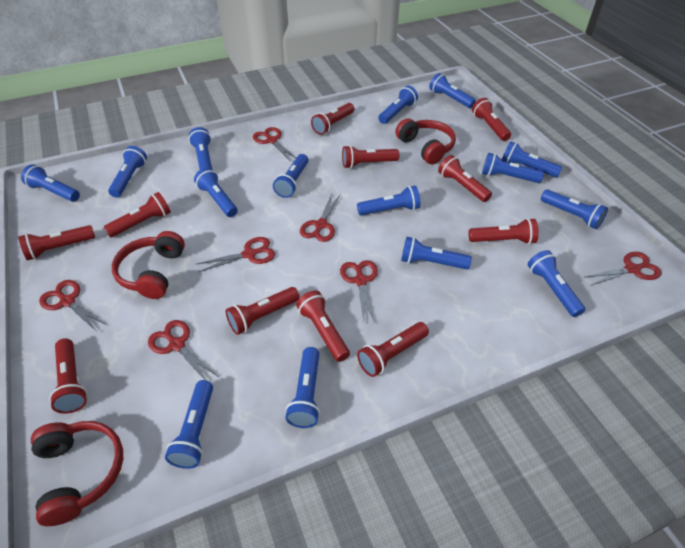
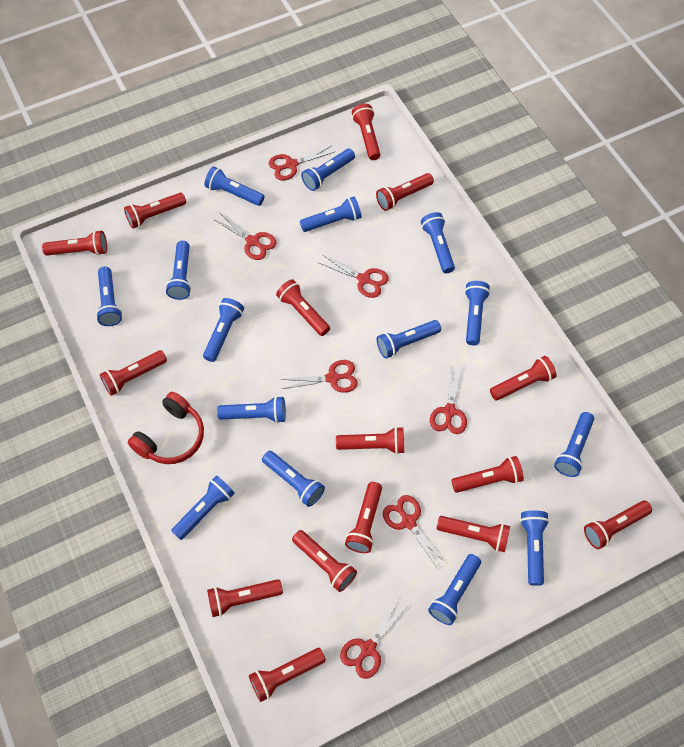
red flashlight: 11 -> 15
red headphones: 3 -> 1

